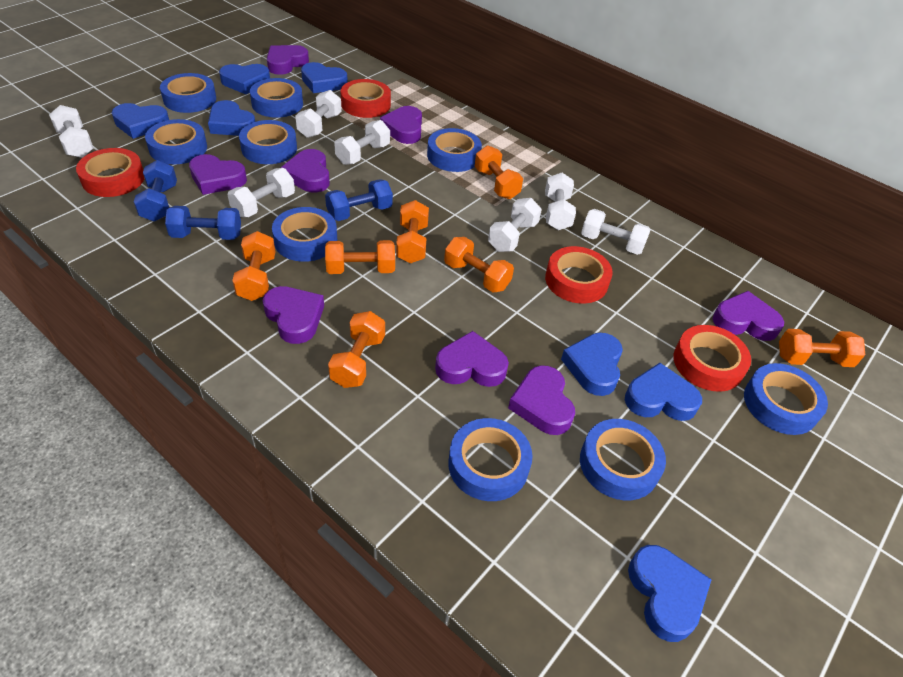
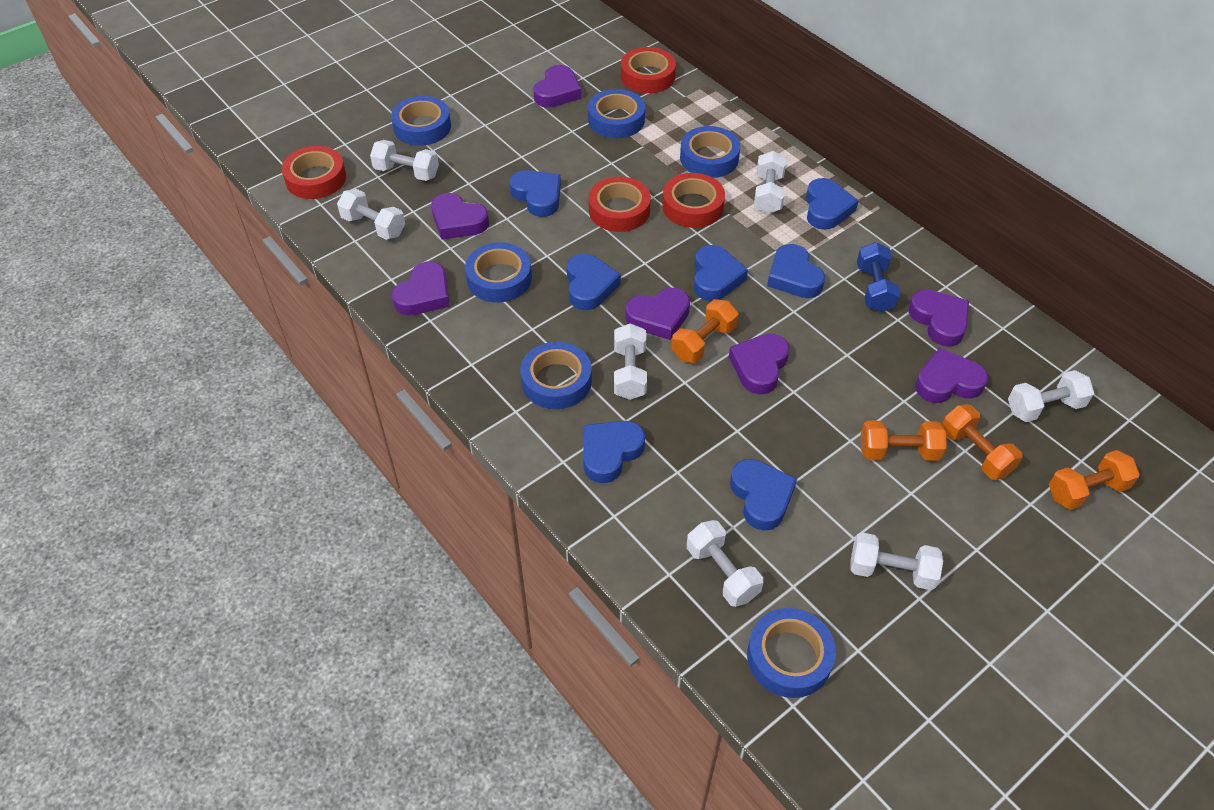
blue dumbbell: 3 -> 1
blue tape: 9 -> 6
orange dumbbell: 7 -> 4
purple heart: 8 -> 7

